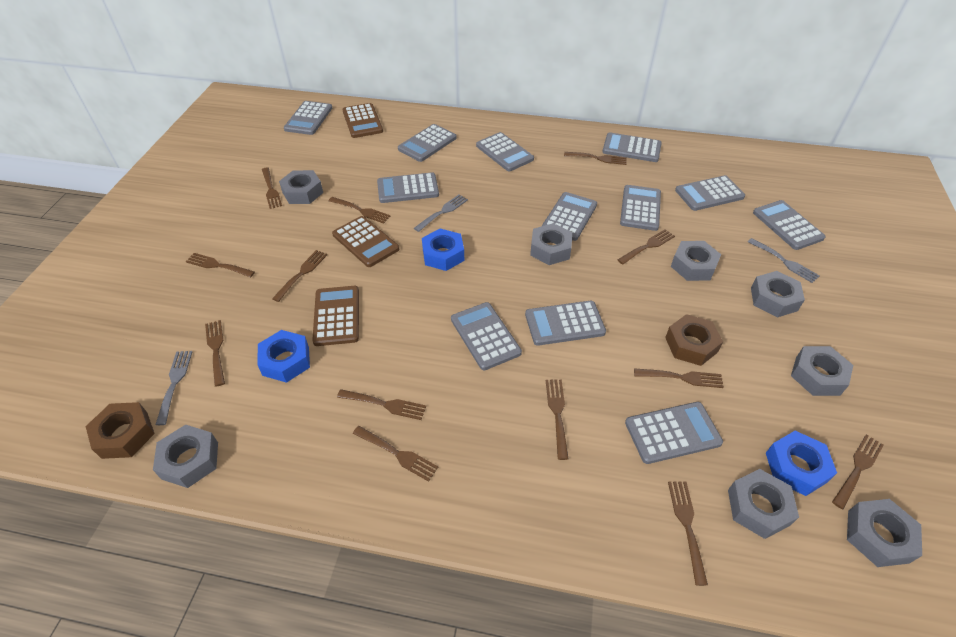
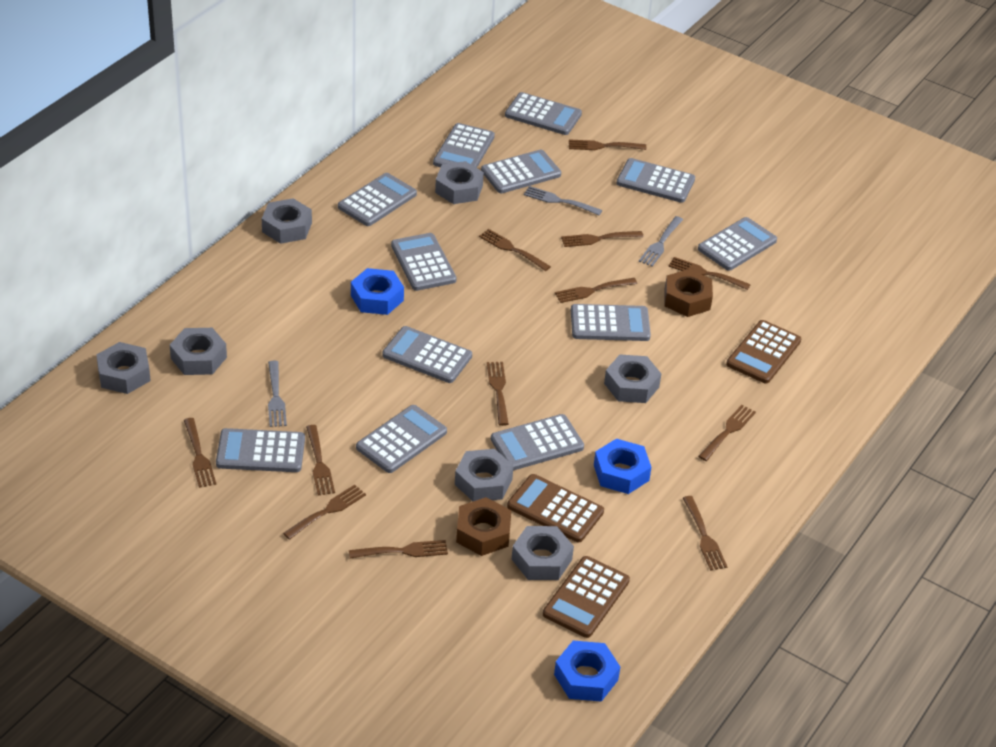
brown fork: 13 -> 12
grey nut: 8 -> 7

